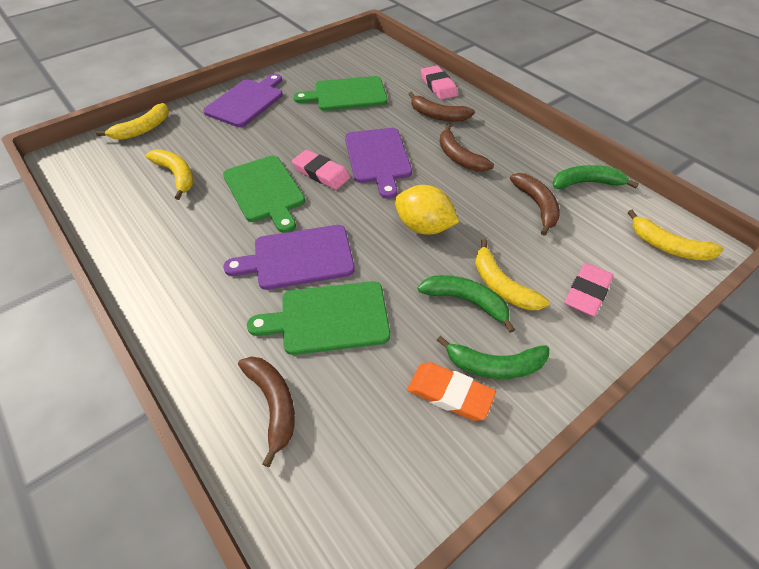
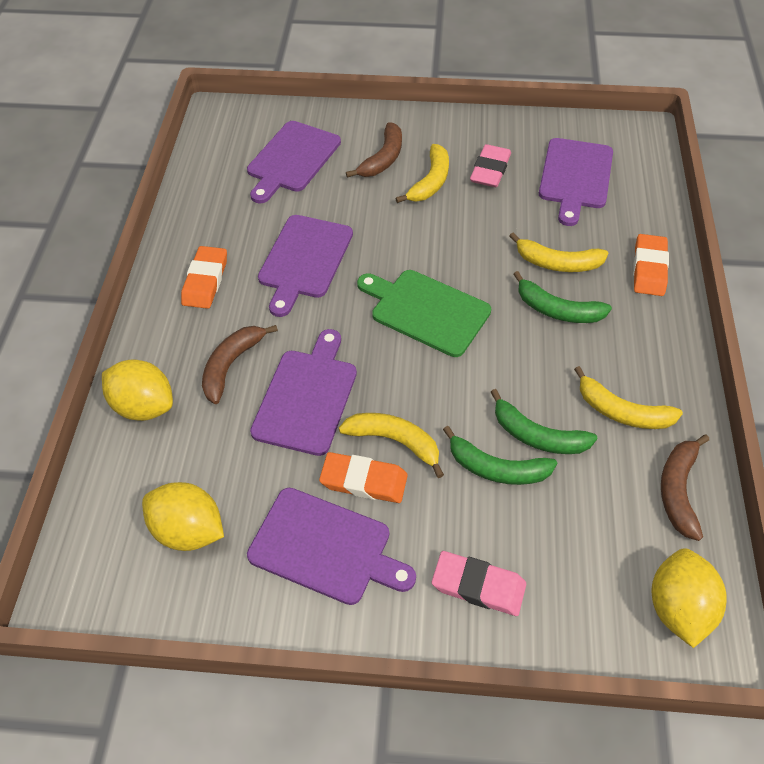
brown banana: 4 -> 3
green cutting board: 3 -> 1
orange eraser: 1 -> 3
pink eraser: 3 -> 2
purple cutting board: 3 -> 5
yellow lemon: 1 -> 3

